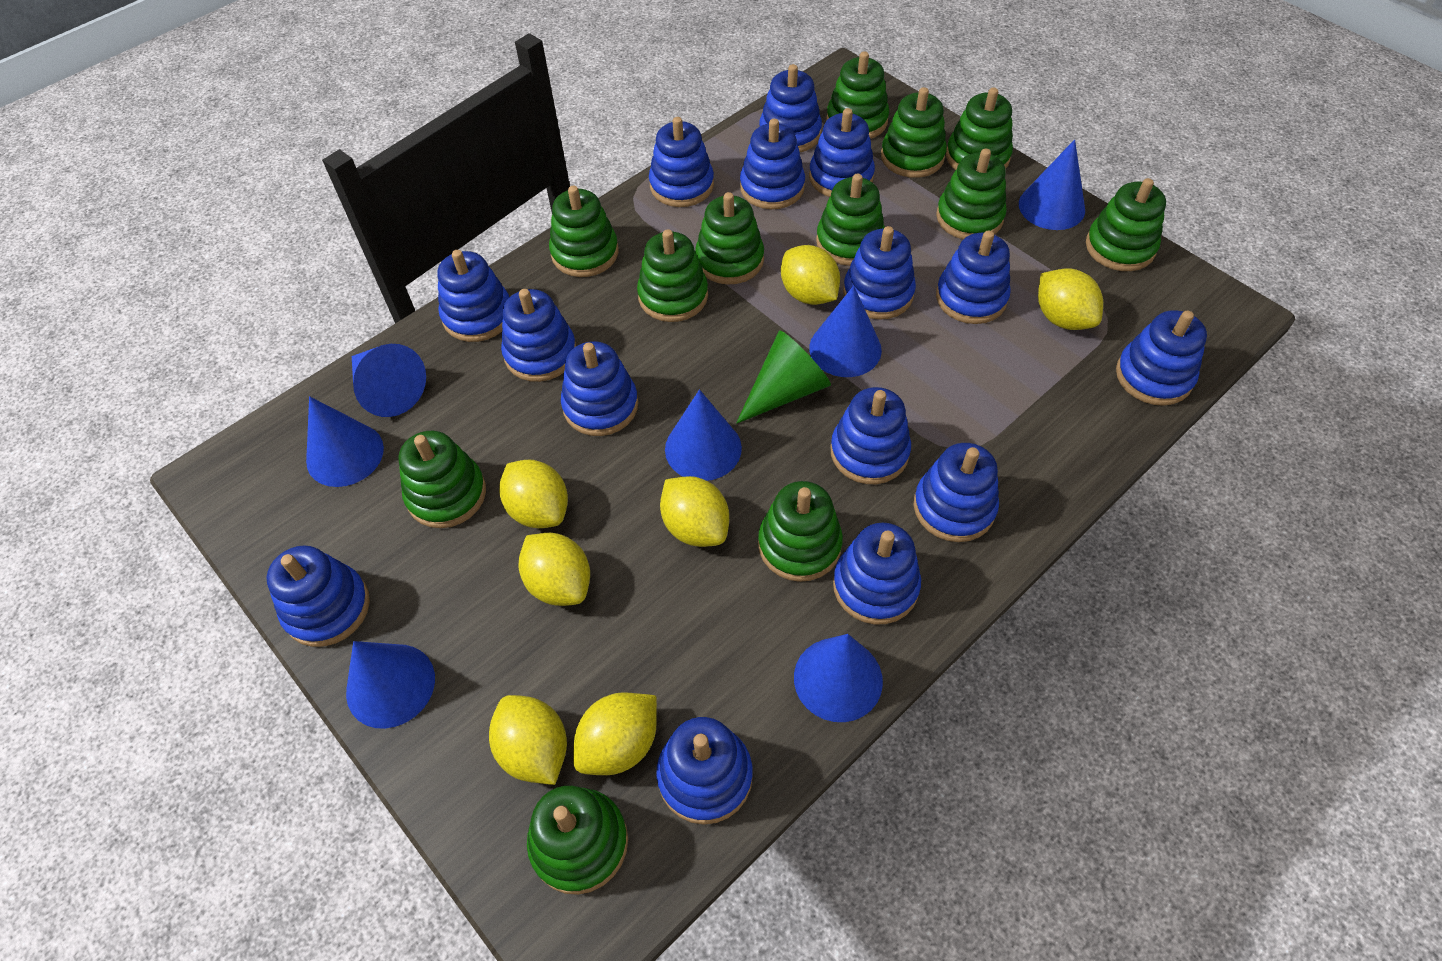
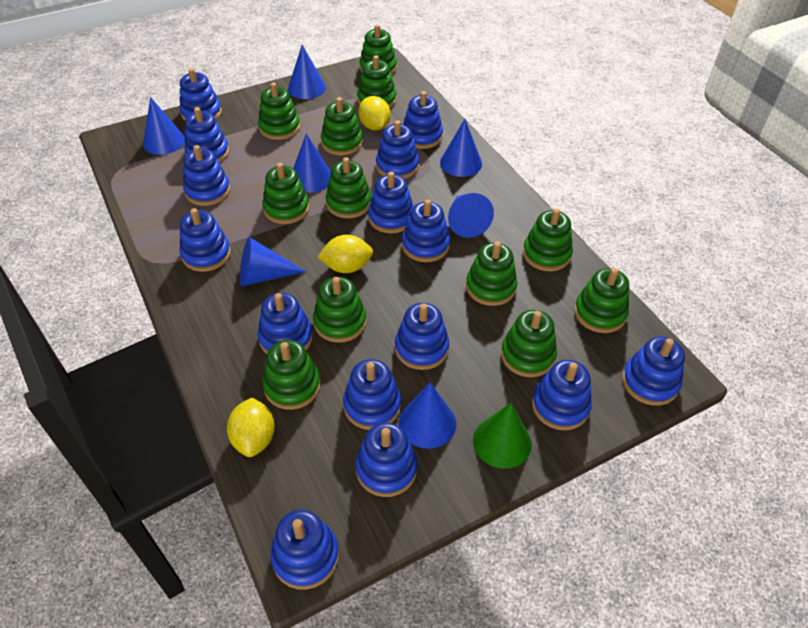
yellow lemon: 7 -> 3

